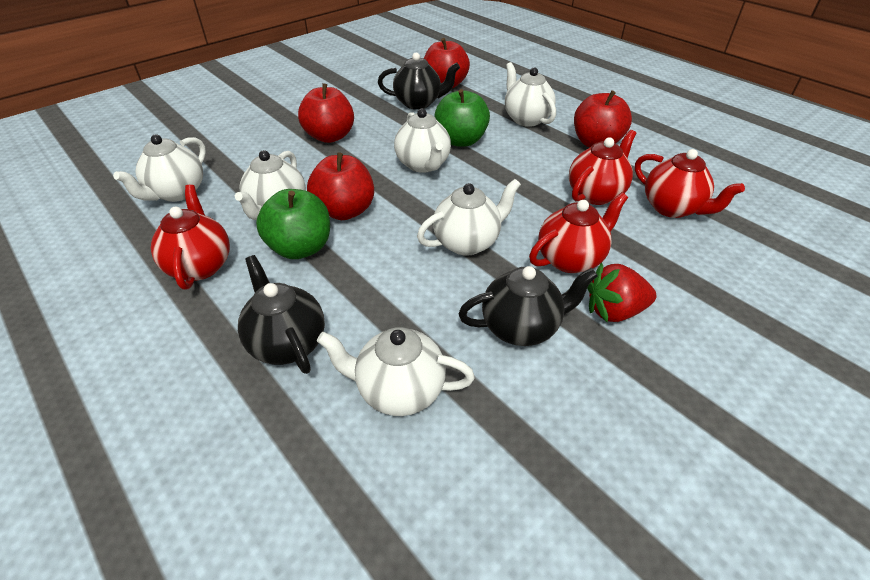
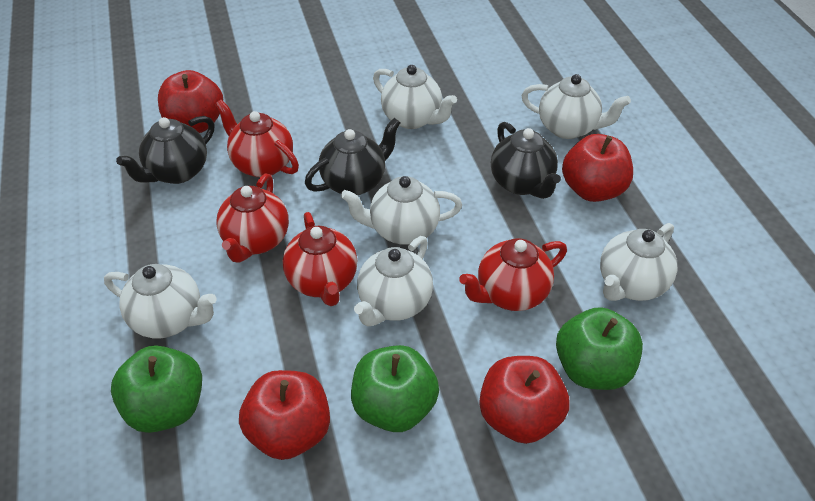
green apple: 2 -> 3
red strawberry: 1 -> 0

